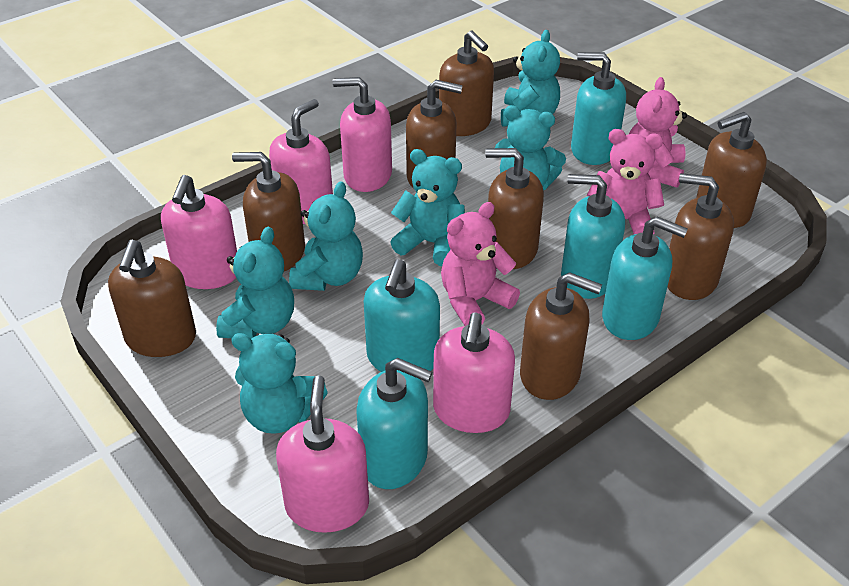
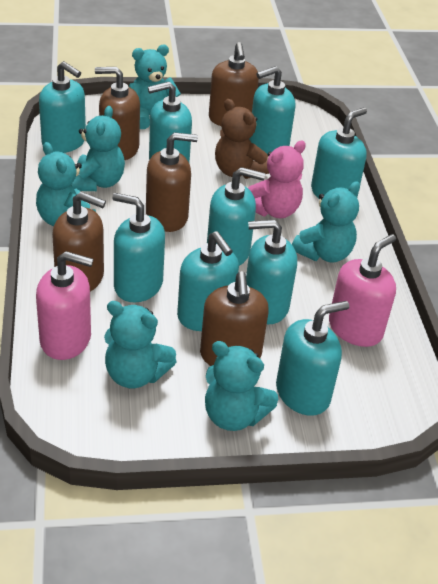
brown soap dispenser: 8 -> 5
brown teddy bear: 0 -> 1
pink soap dispenser: 5 -> 2
pink teddy bear: 3 -> 1
turquoise soap dispenser: 5 -> 9

